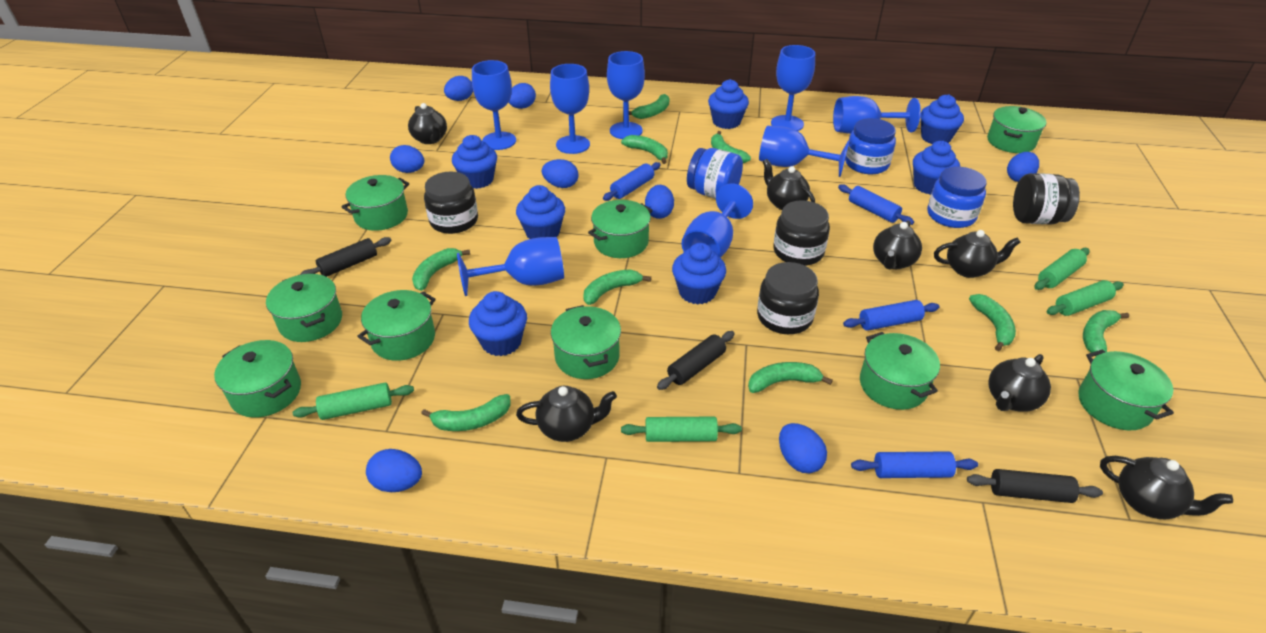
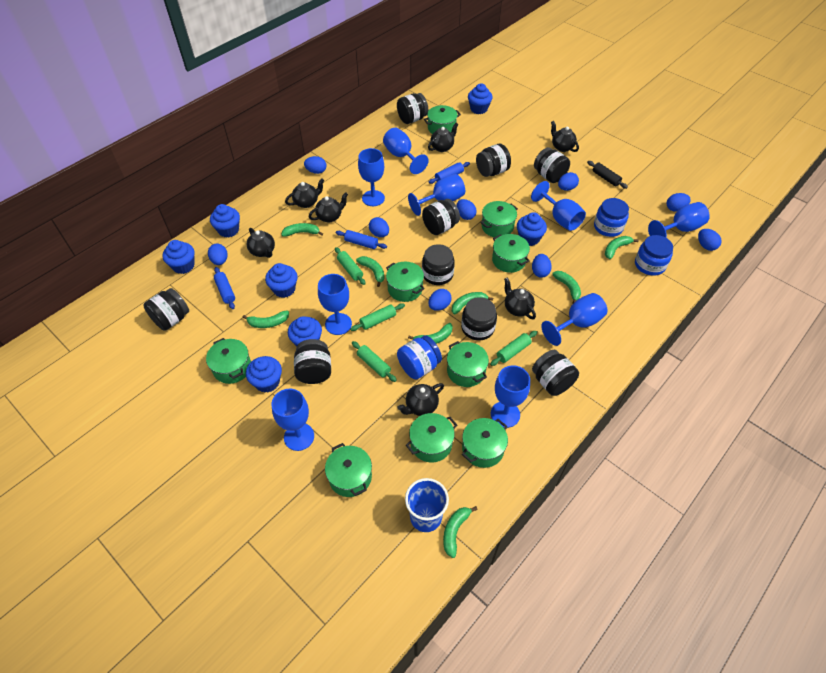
black jar: 4 -> 9
black rolling pin: 3 -> 1
blue cup: 0 -> 1
blue egg: 8 -> 9
blue goblet: 8 -> 9
blue rolling pin: 4 -> 3
green banana: 9 -> 8

